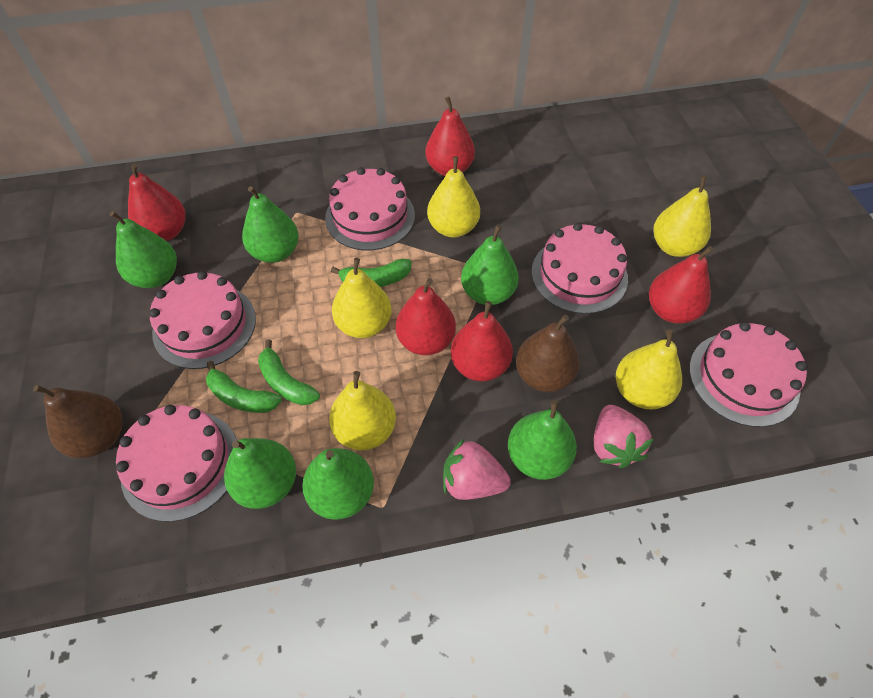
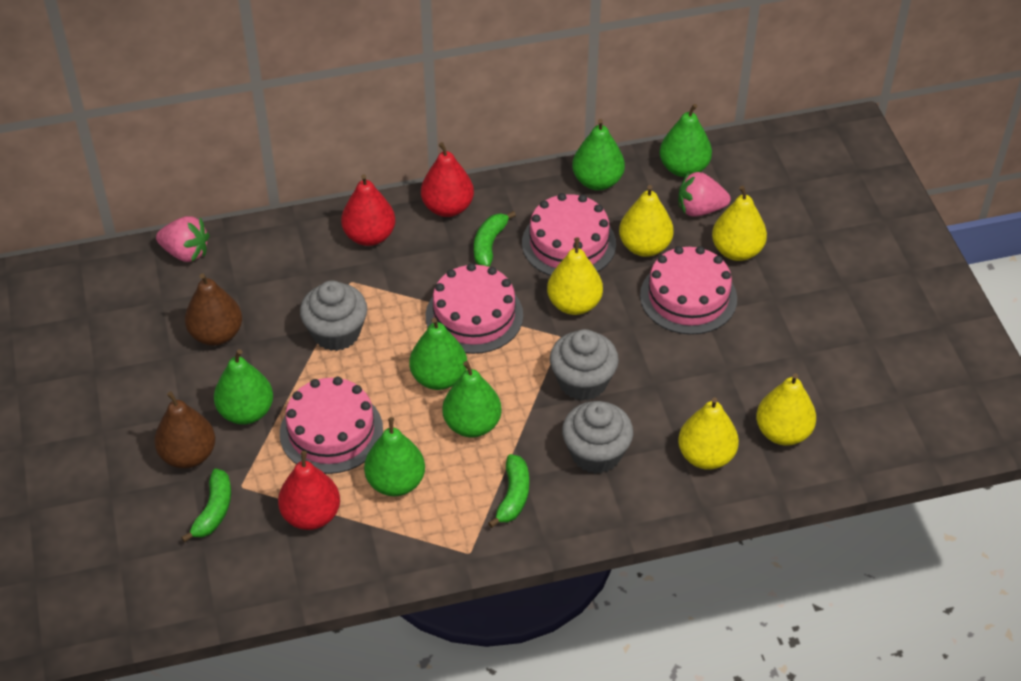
grey cupcake: 0 -> 3
pink cake: 5 -> 4
red pear: 5 -> 3

